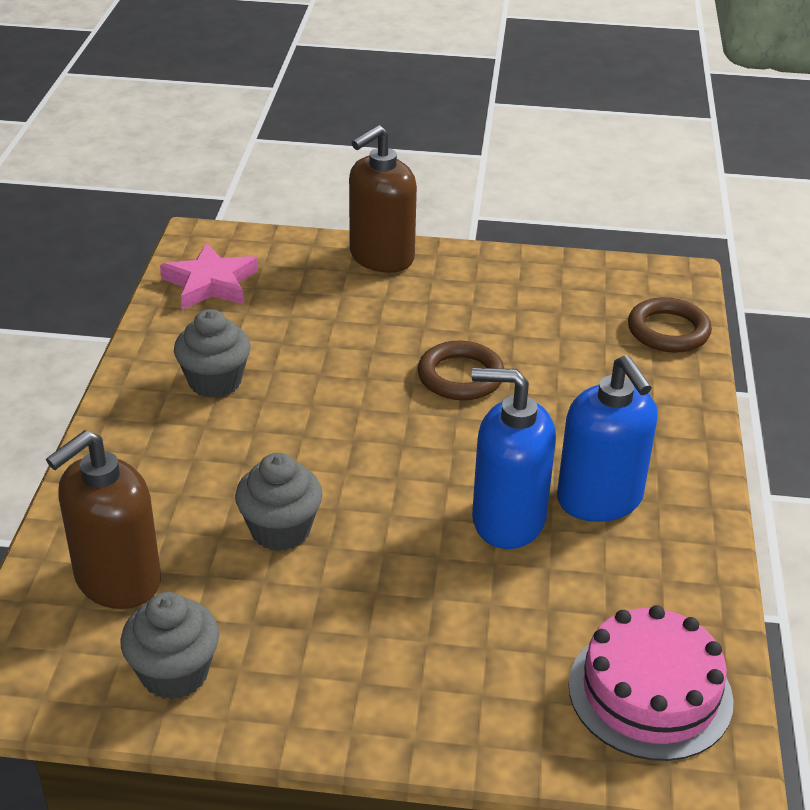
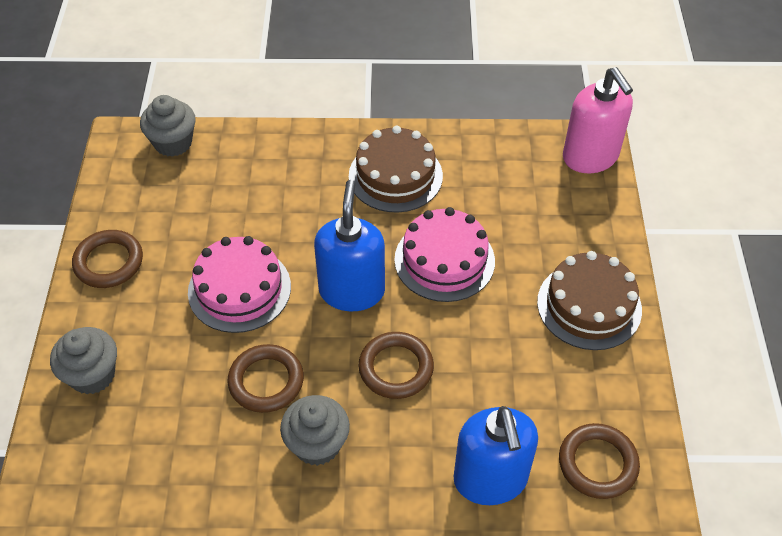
brown cake: 0 -> 2
brown ring: 2 -> 4
brown soap dispenser: 2 -> 0
pink cake: 1 -> 2
pink soap dispenser: 0 -> 1
pink star: 1 -> 0

